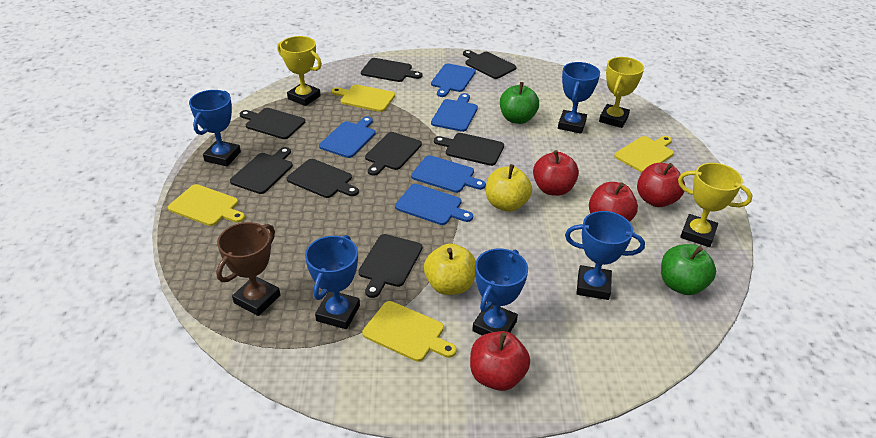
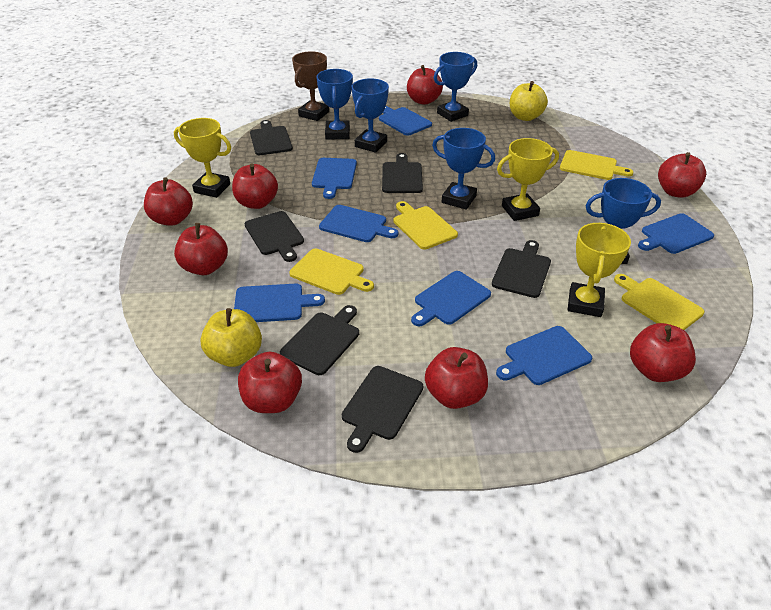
black cutting board: 8 -> 6
blue cutting board: 5 -> 7
green apple: 2 -> 0
red apple: 4 -> 8

